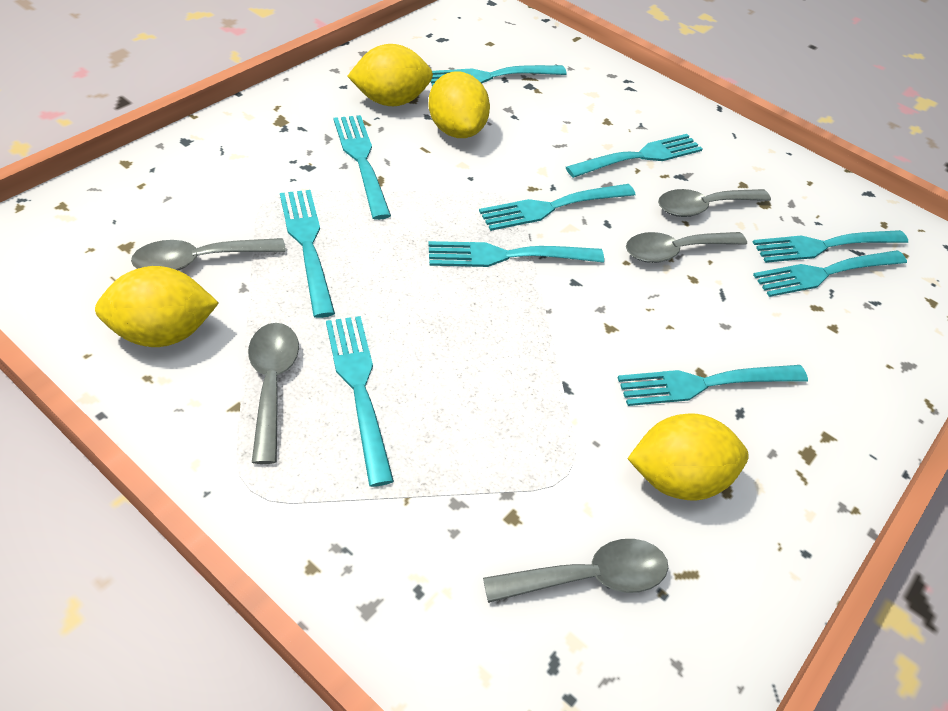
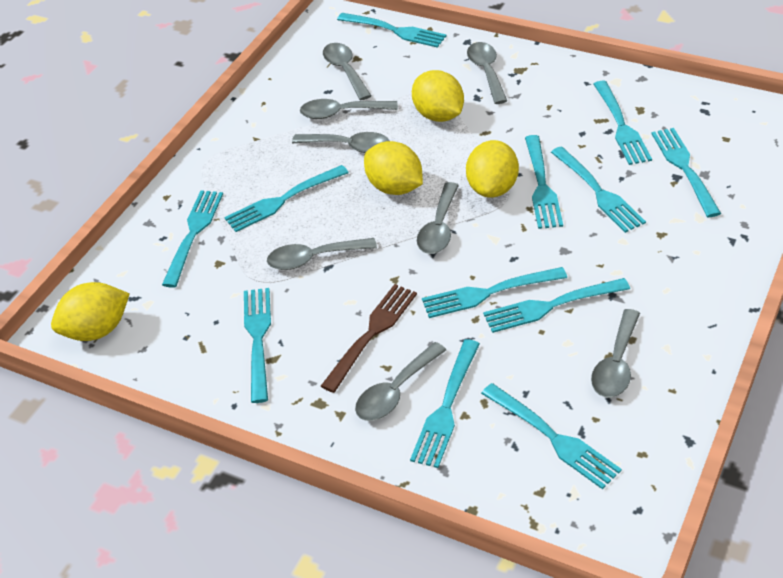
brown fork: 0 -> 1
grey spoon: 5 -> 8
turquoise fork: 10 -> 12

